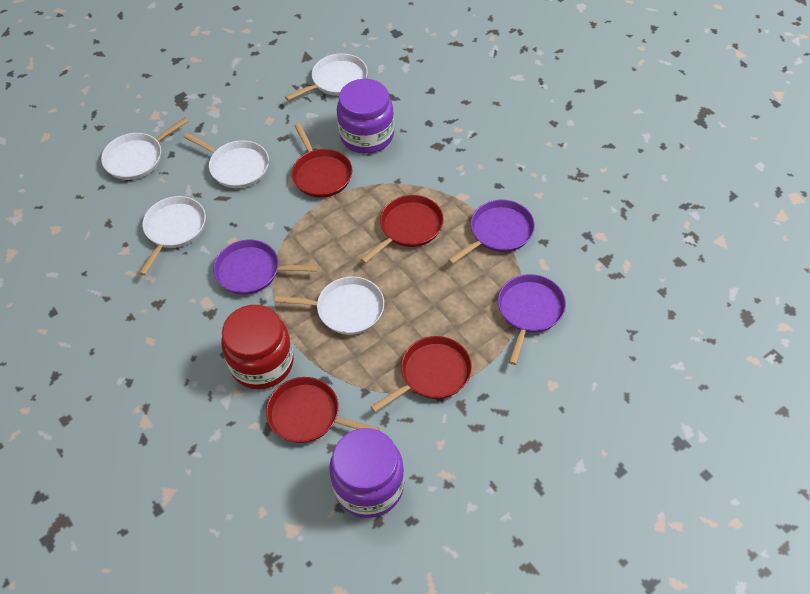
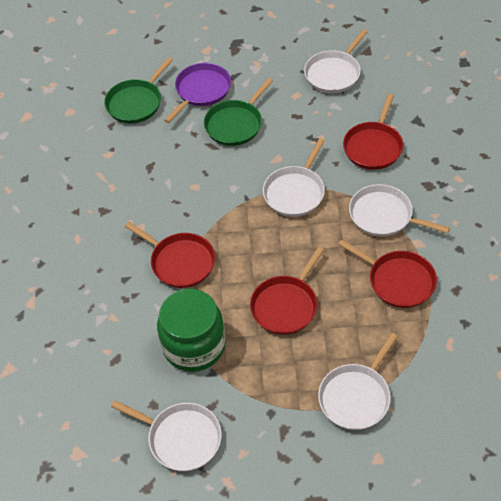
green jar: 0 -> 1
green pan: 0 -> 2
purple jar: 2 -> 0
purple pan: 3 -> 1
red jar: 1 -> 0

